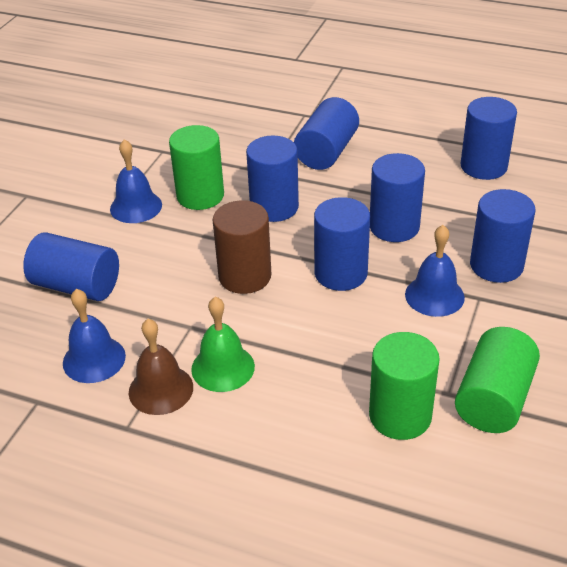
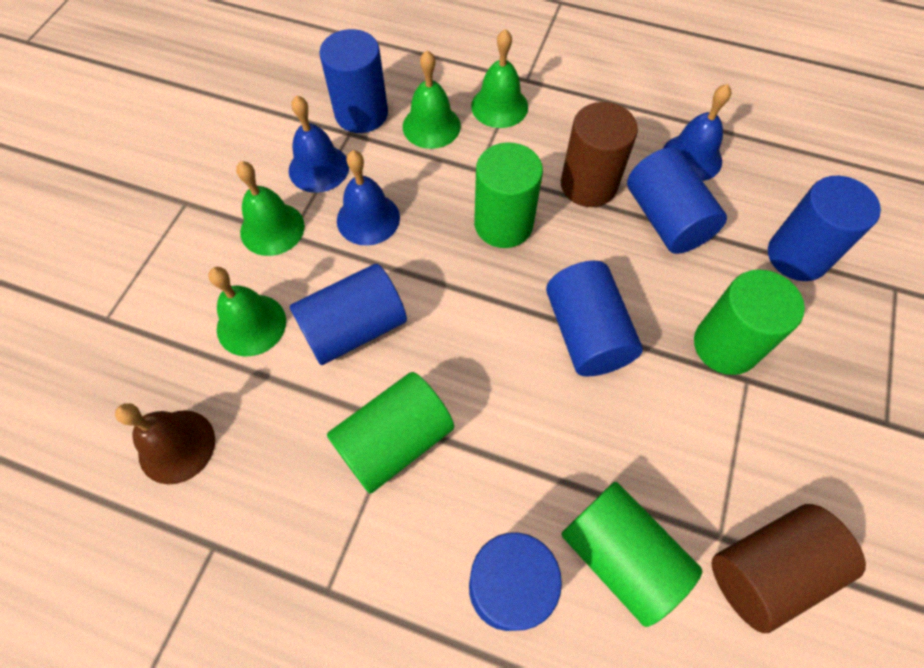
blue cylinder: 7 -> 6
brown cylinder: 1 -> 2
green bell: 1 -> 4
green cylinder: 3 -> 4

